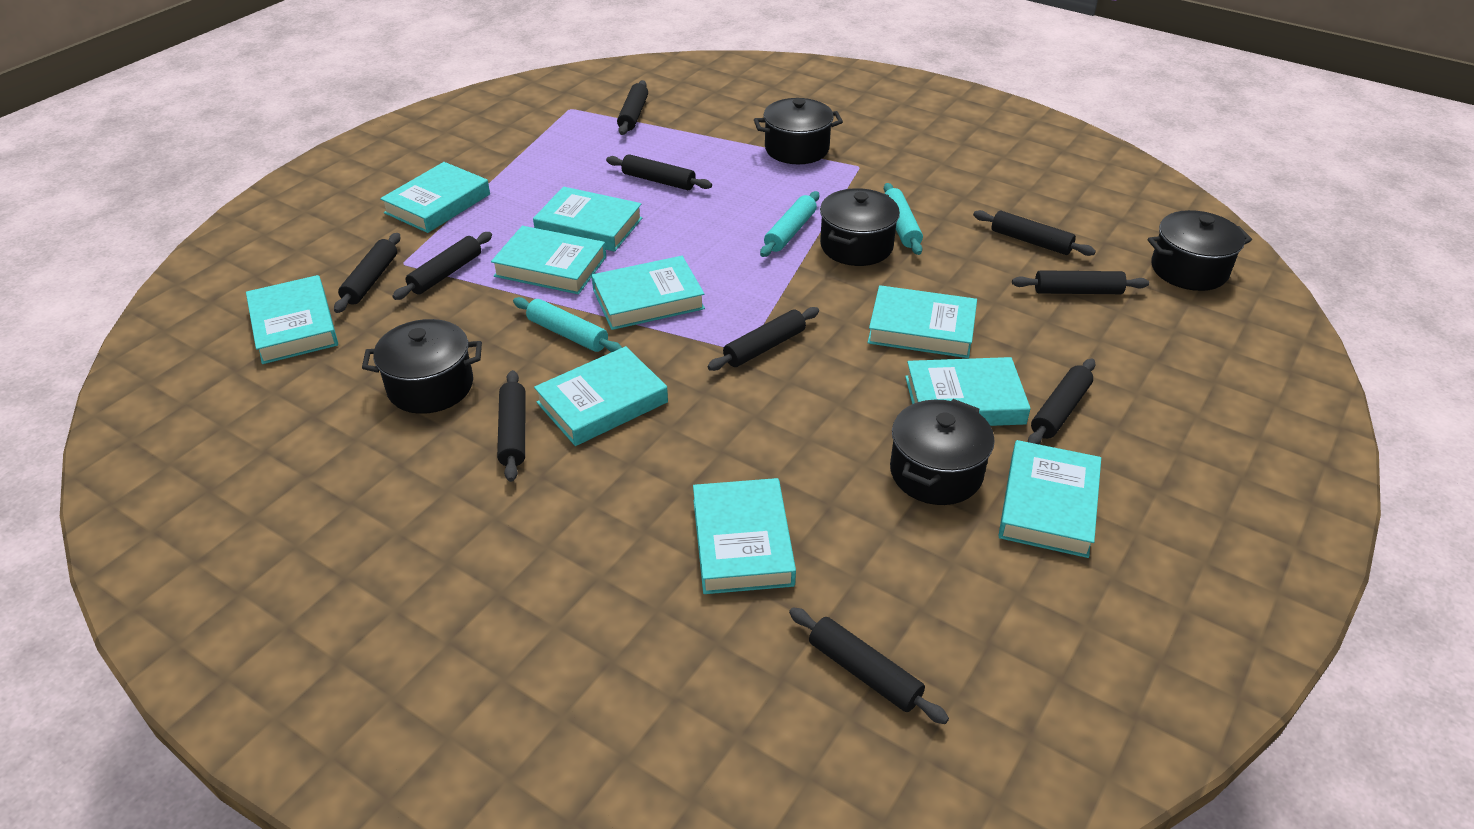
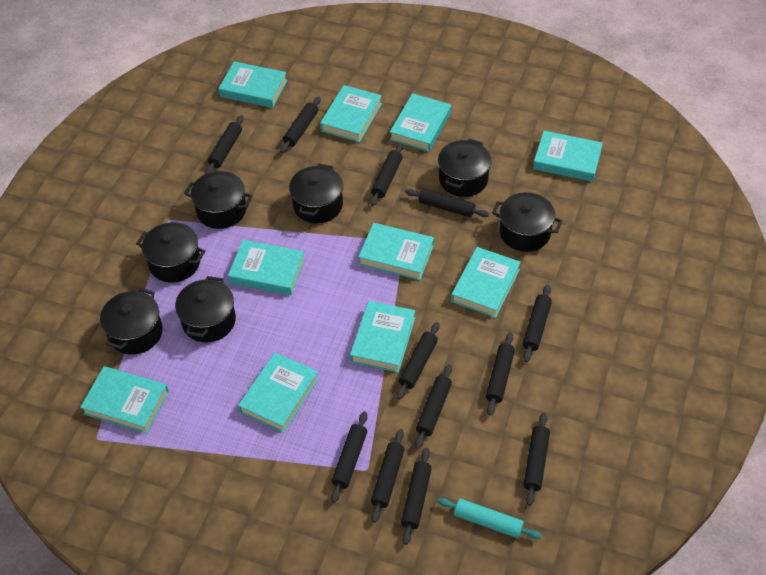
black pot: 5 -> 7
black rolling pin: 10 -> 12
turquoise rolling pin: 3 -> 1

